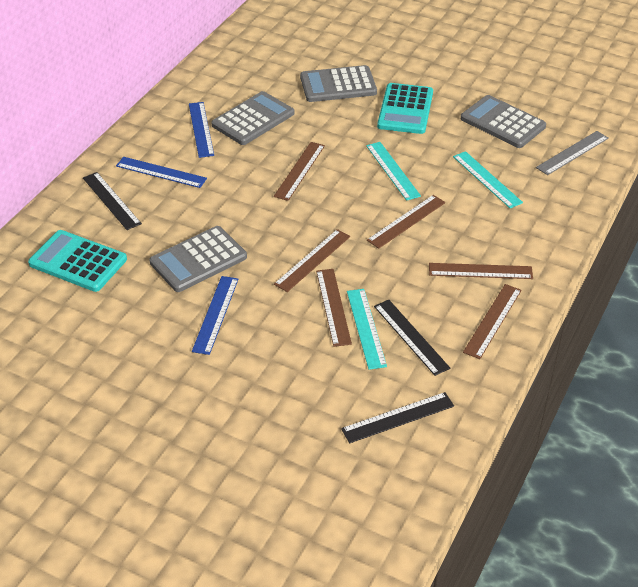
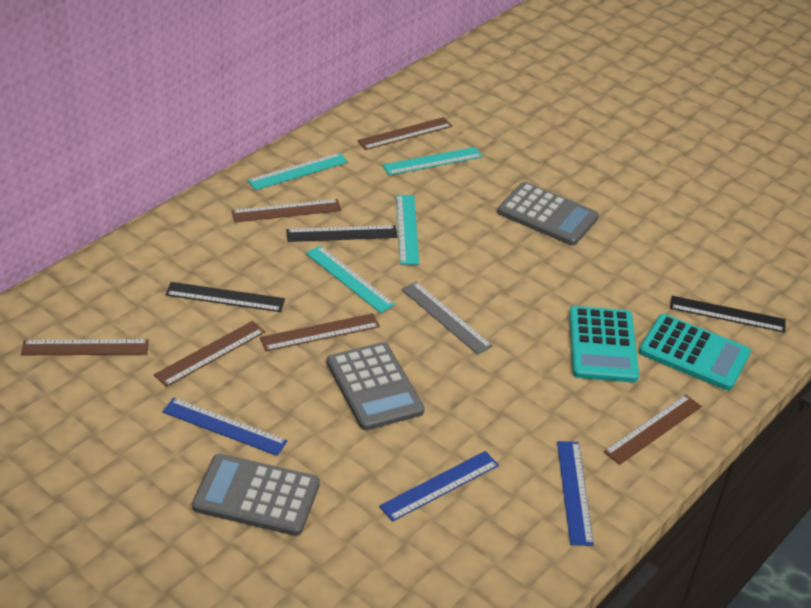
grey calculator: 4 -> 3
turquoise ruler: 3 -> 4

